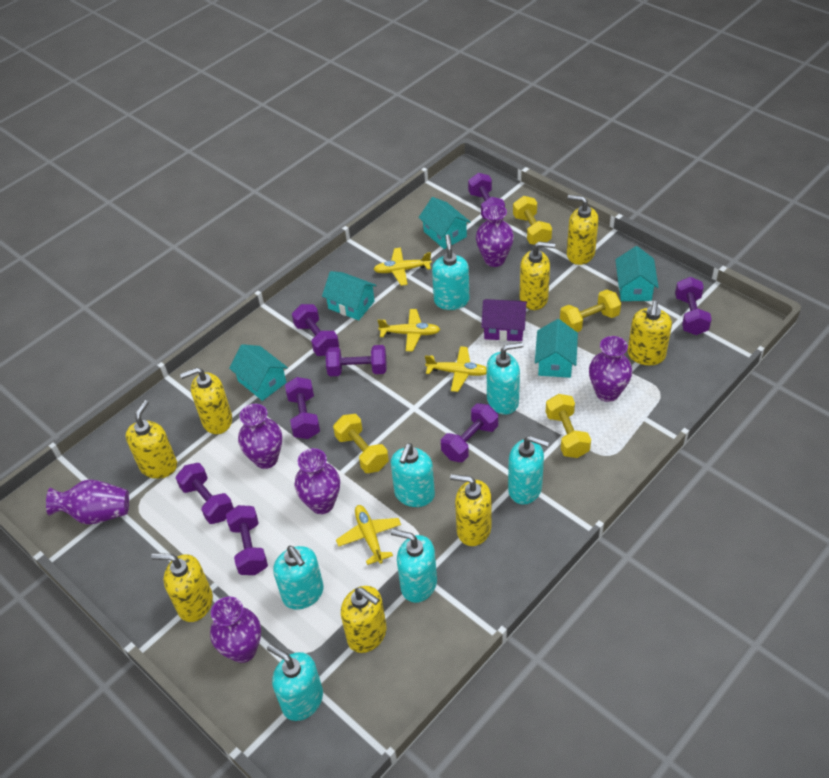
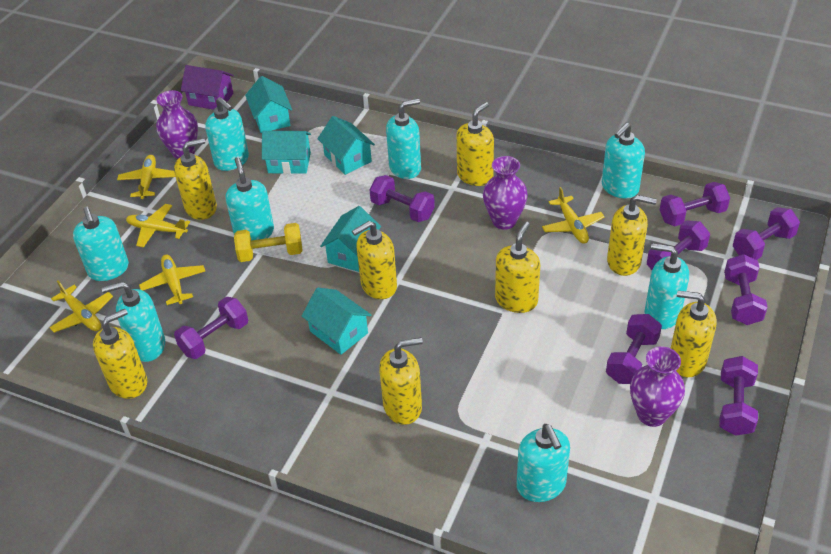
purple vase: 6 -> 3
turquoise soap dispenser: 7 -> 8
yellow dumbbell: 4 -> 1
yellow plane: 4 -> 5

